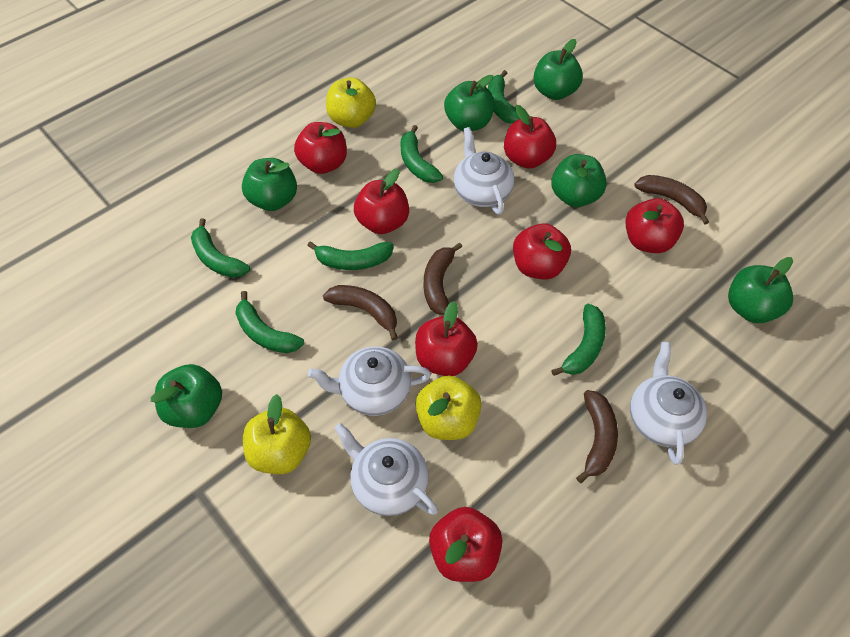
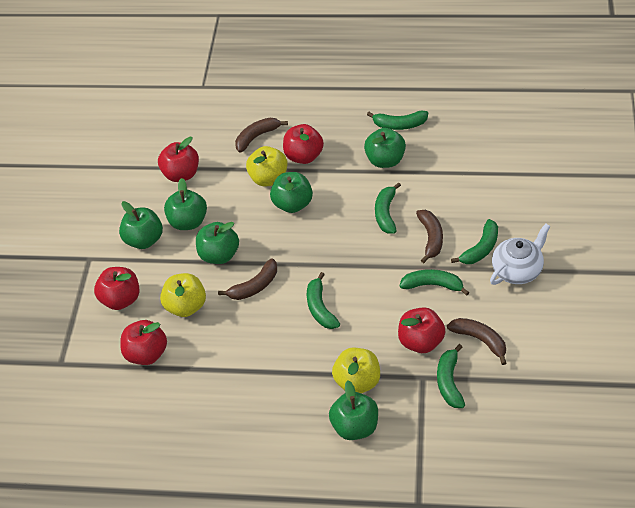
red apple: 7 -> 5
white teapot: 4 -> 1

